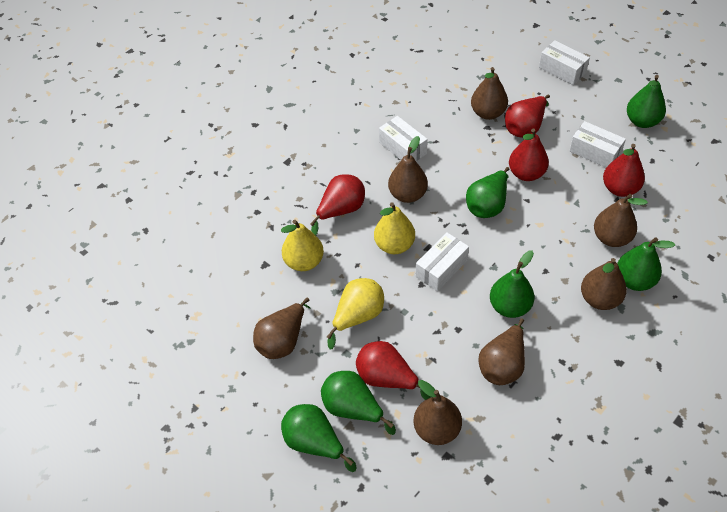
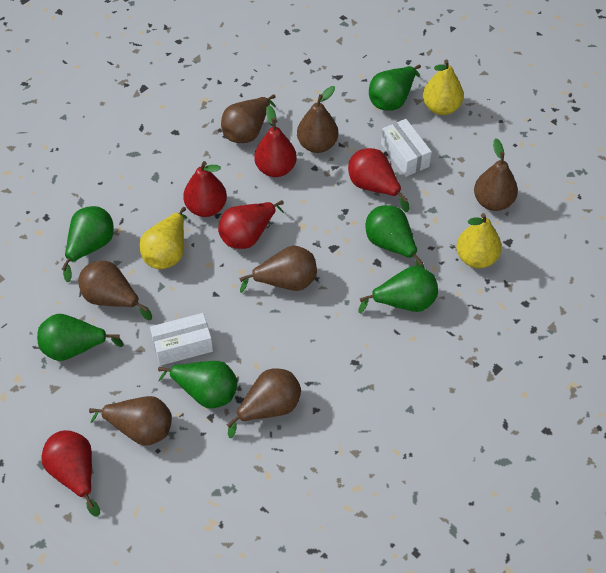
white box: 4 -> 2

